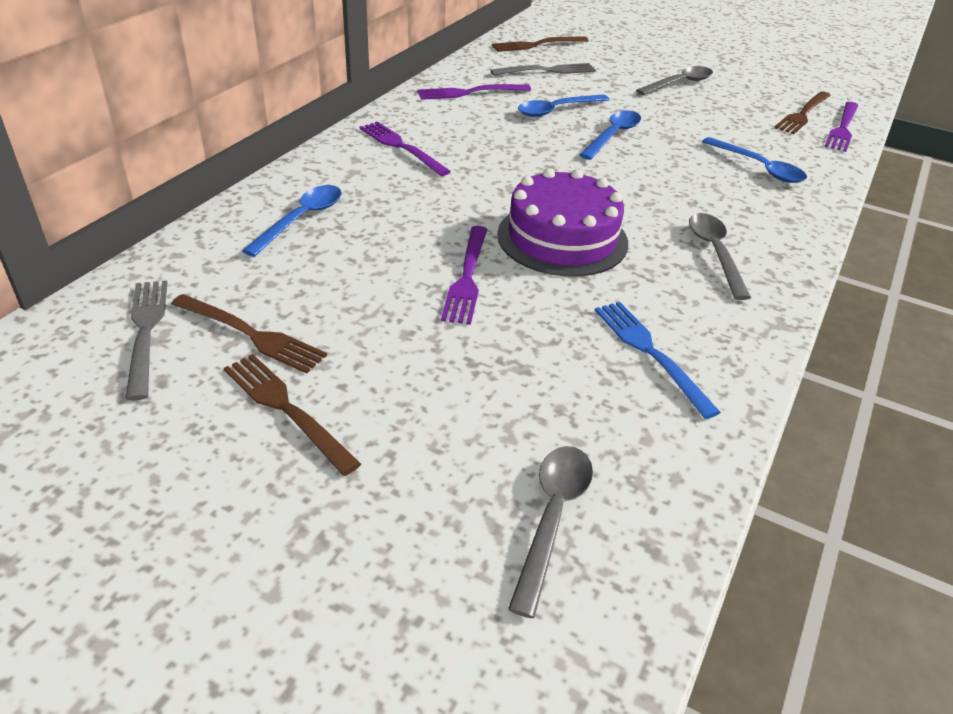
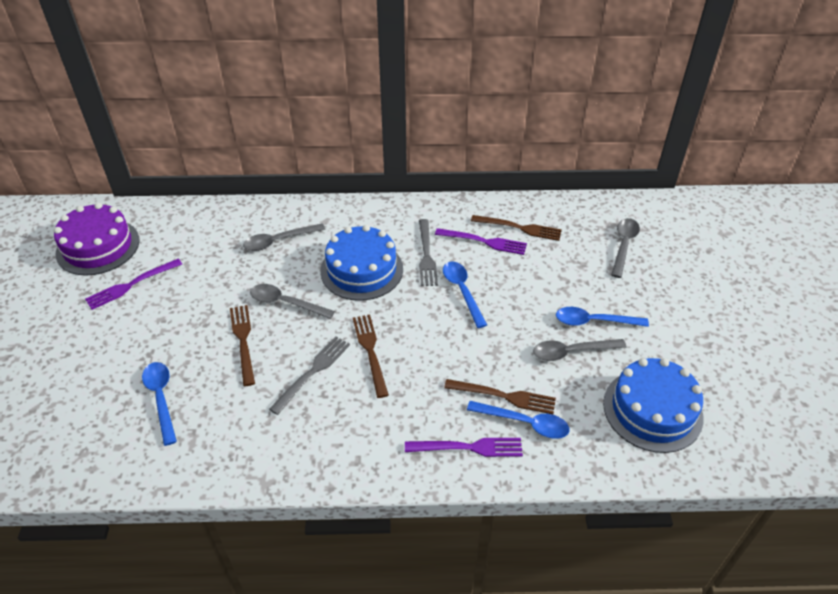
blue cake: 0 -> 2
blue fork: 1 -> 0
grey spoon: 3 -> 4
purple fork: 4 -> 3

